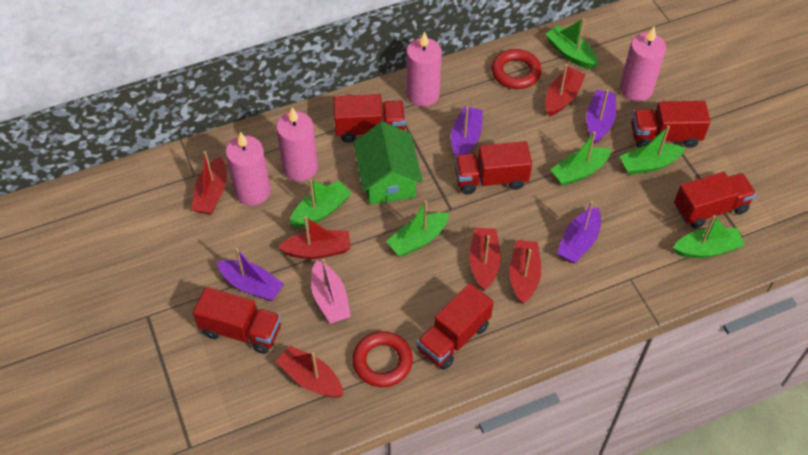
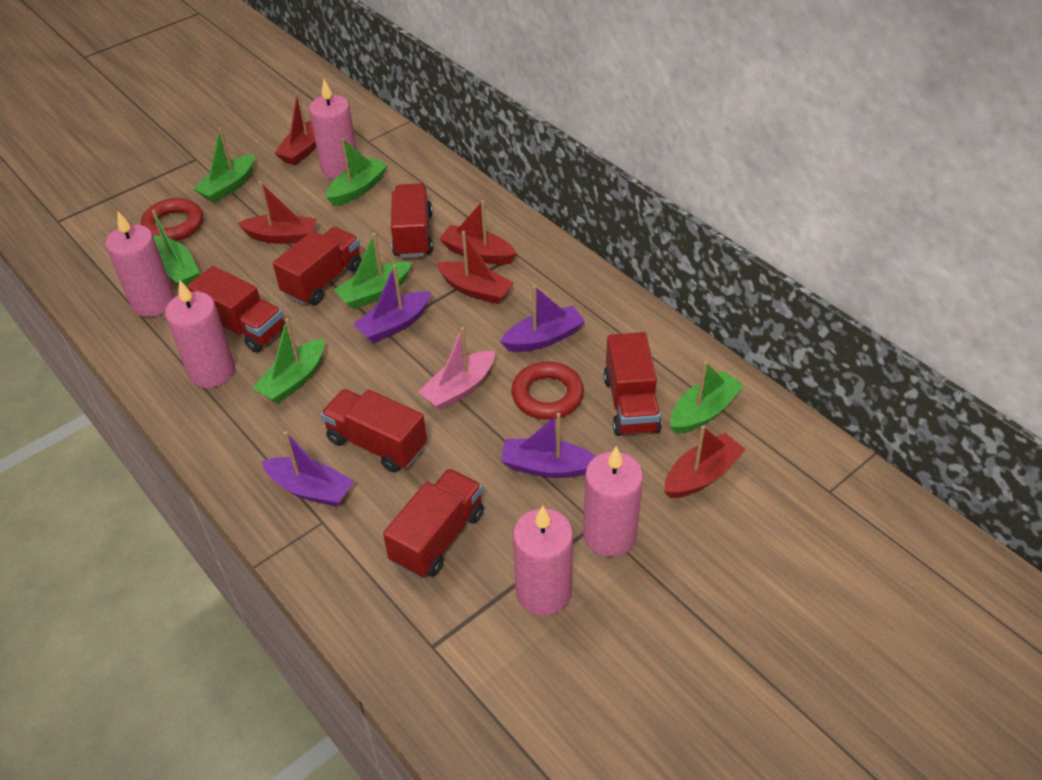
green house: 1 -> 0
pink candle: 4 -> 5
red boat: 6 -> 5

